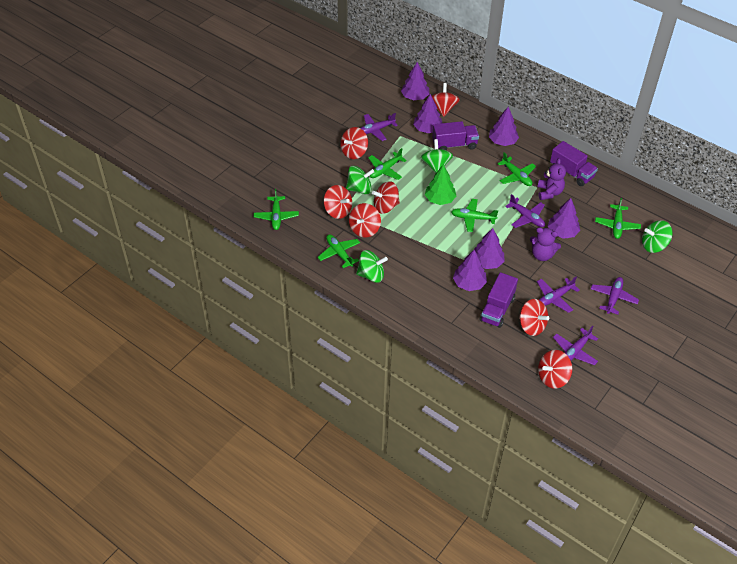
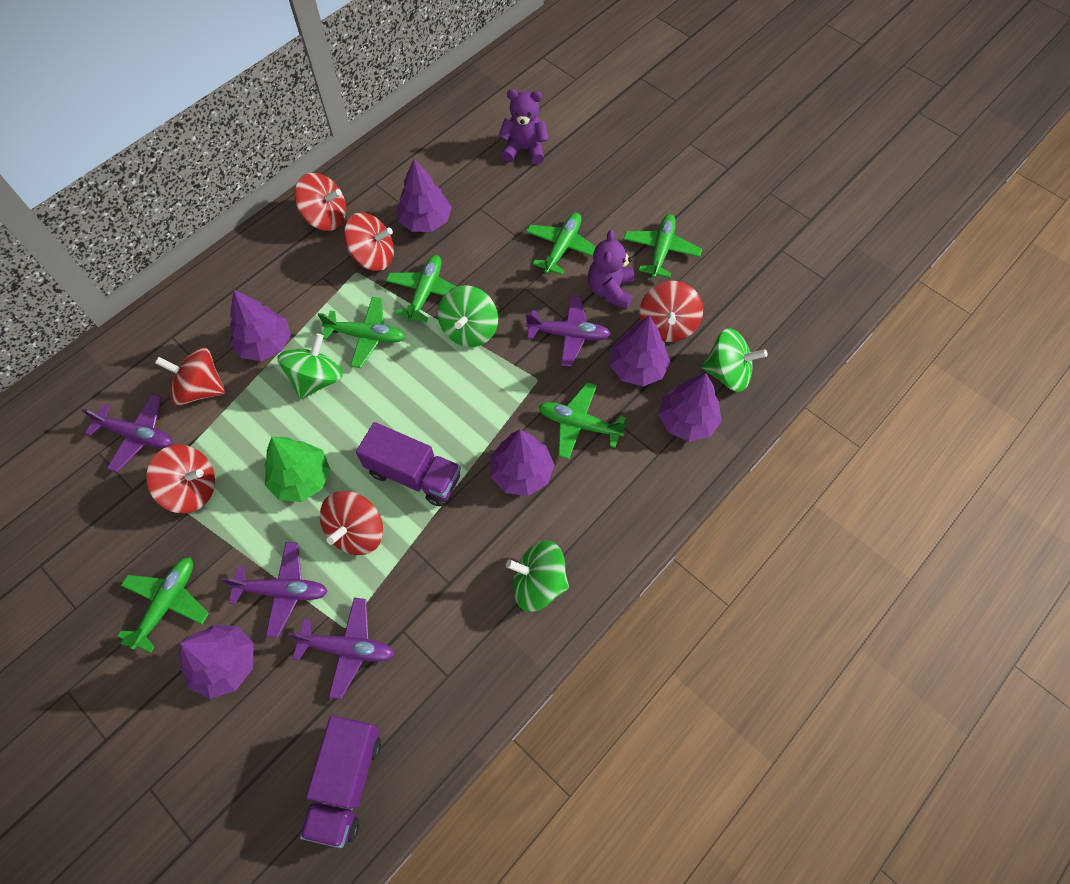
purple plane: 5 -> 4
purple truck: 3 -> 2
red spinning top: 7 -> 6

